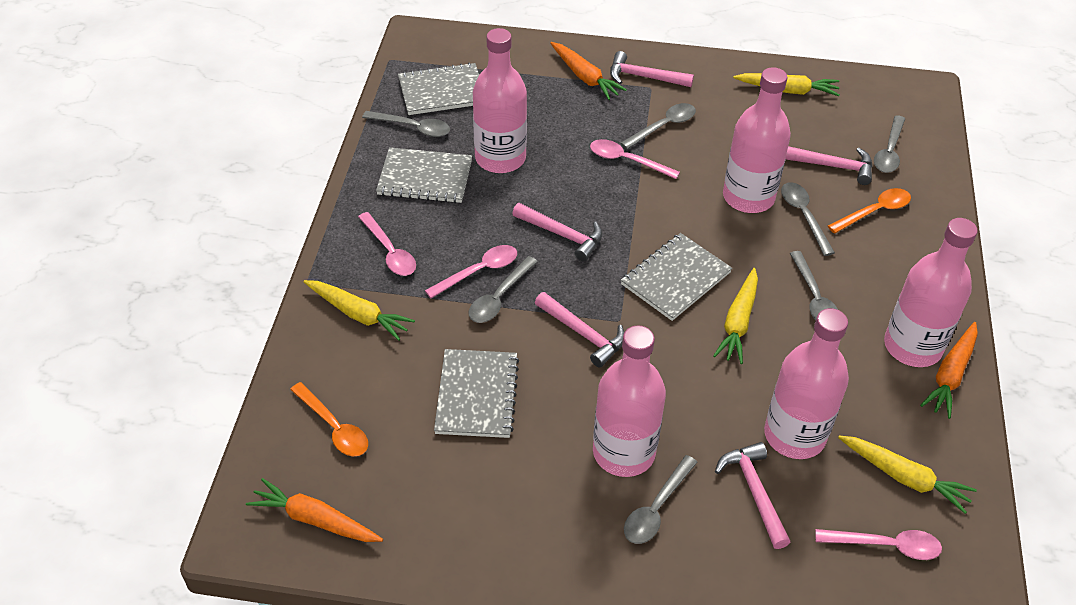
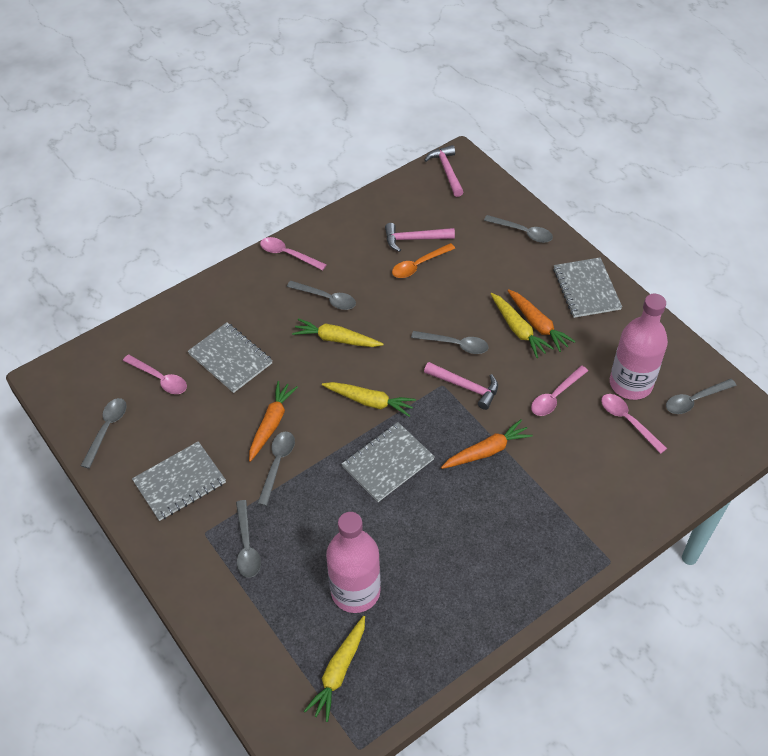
orange spoon: 2 -> 1
pink bottle: 5 -> 2
pink hammer: 5 -> 3

